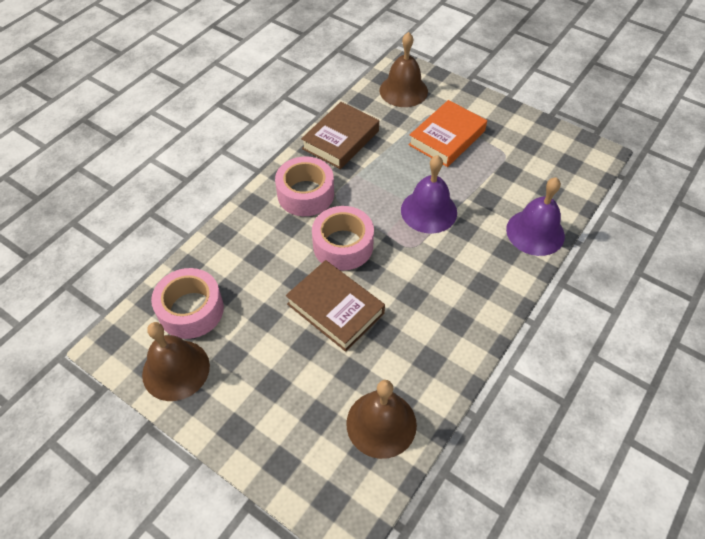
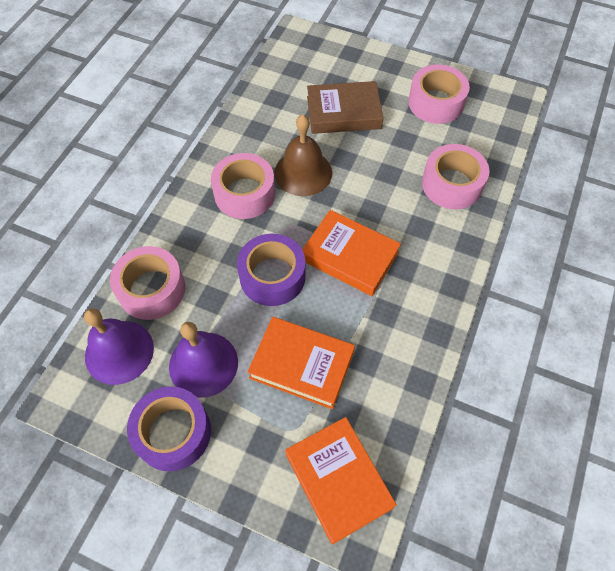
brown bell: 3 -> 1
brown book: 2 -> 1
orange book: 1 -> 3
pink tape: 3 -> 4
purple tape: 0 -> 2

